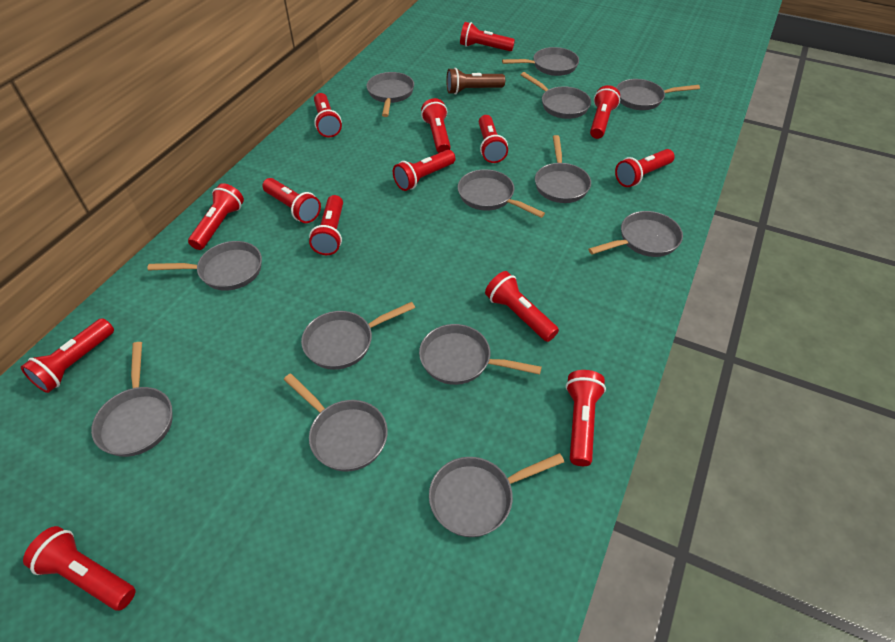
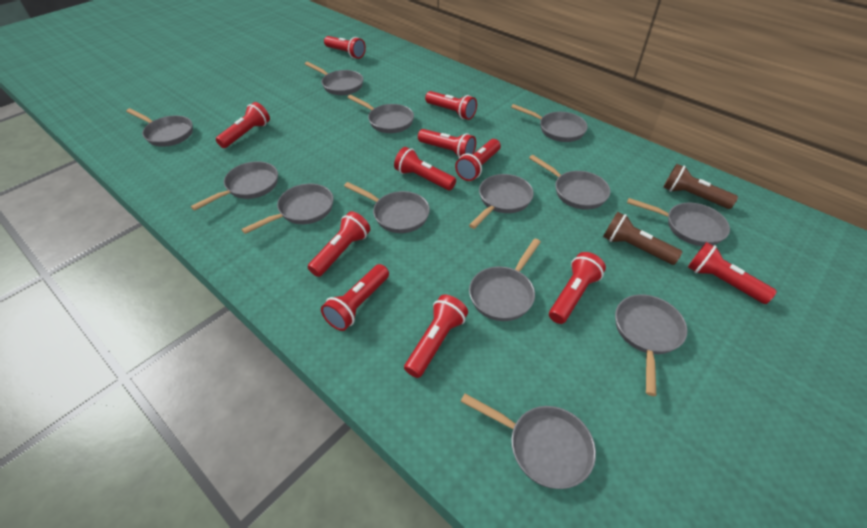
brown flashlight: 1 -> 2
red flashlight: 14 -> 11

